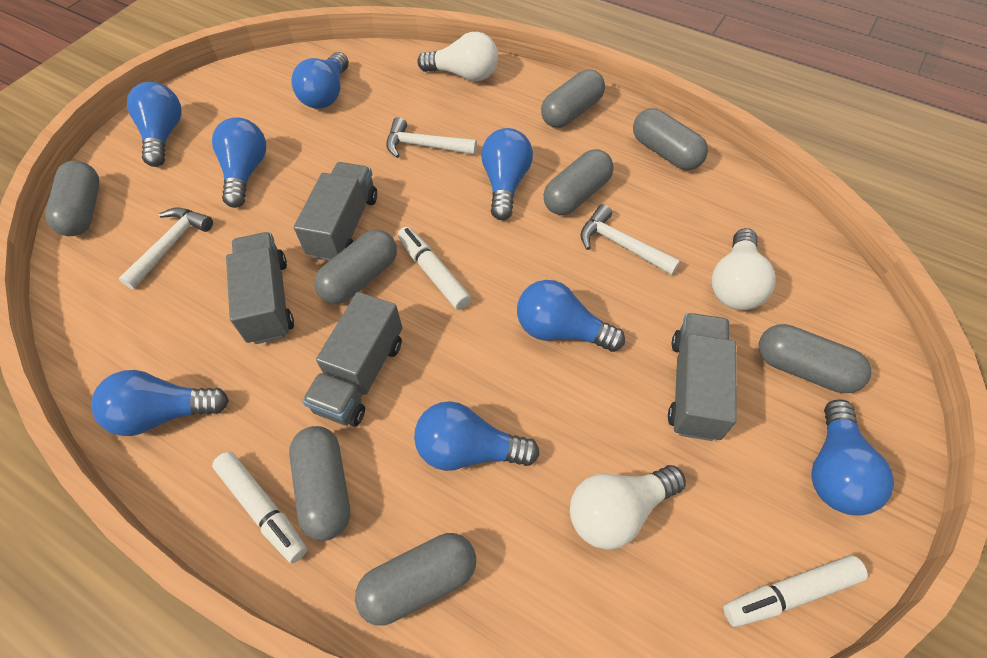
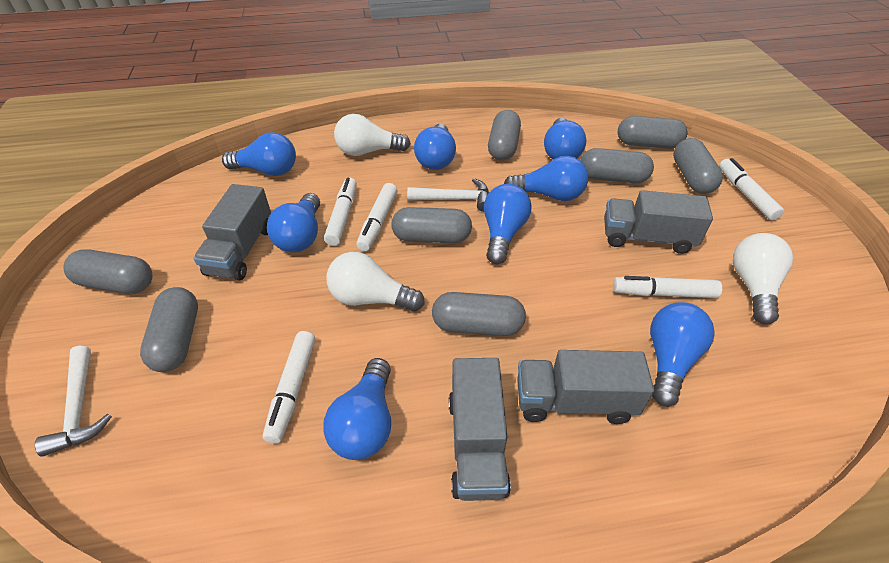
white hammer: 3 -> 2
white marker: 3 -> 5

